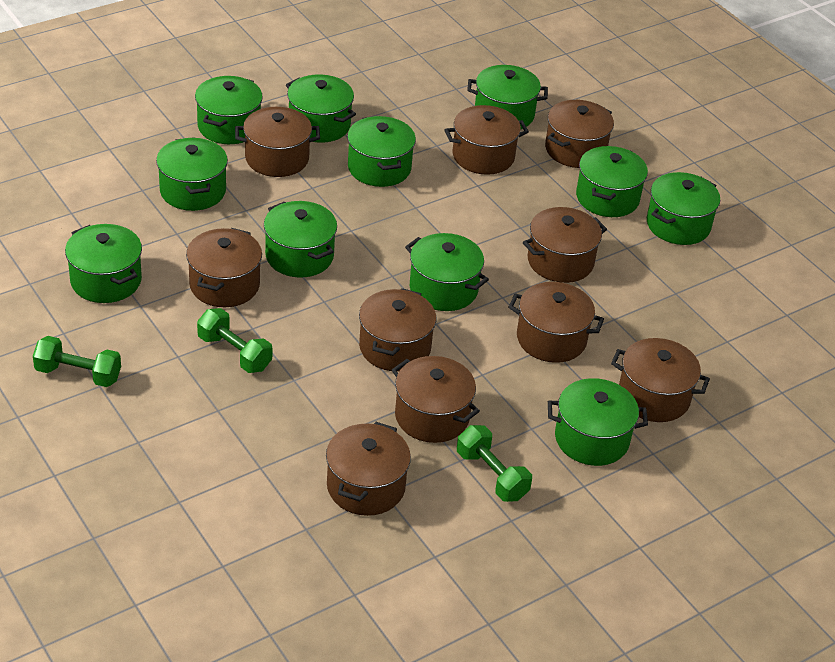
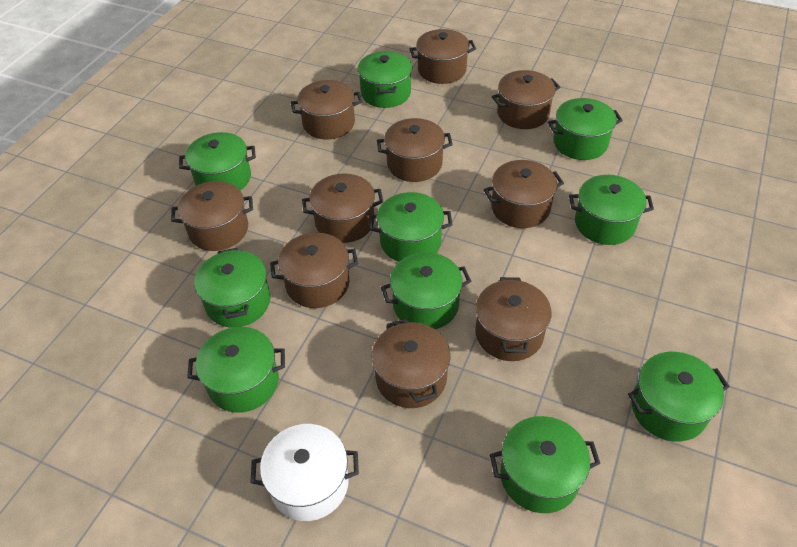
green dumbbell: 3 -> 0
green pot: 11 -> 10
white pot: 0 -> 1

